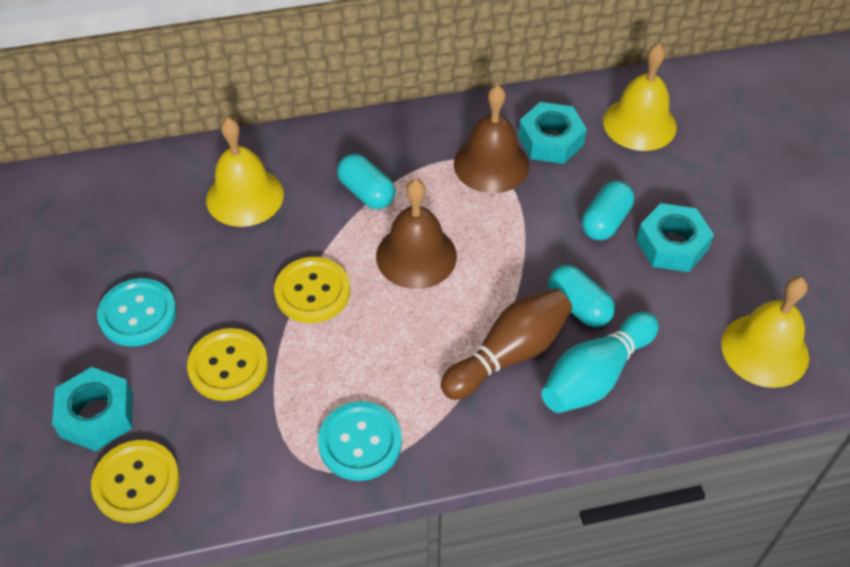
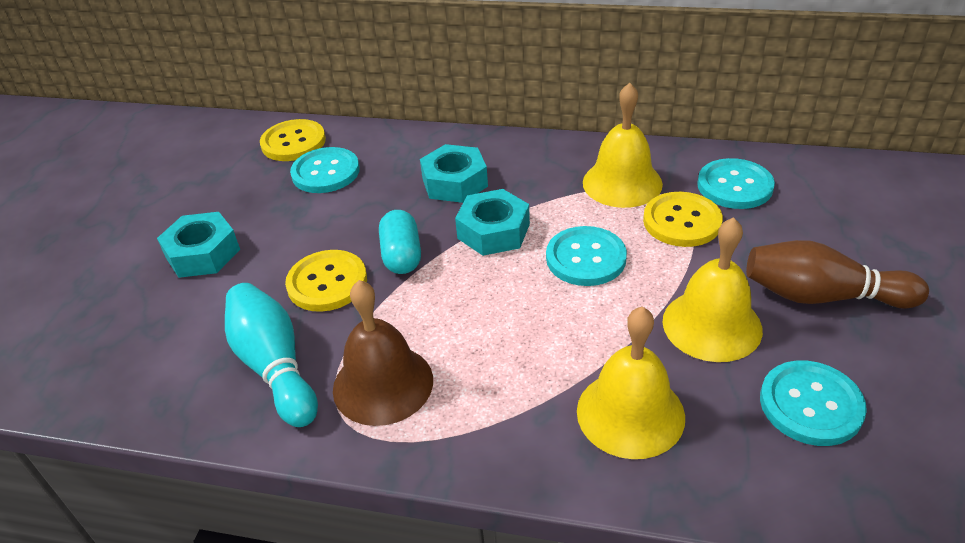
brown bell: 2 -> 1
turquoise button: 2 -> 4
turquoise capsule: 3 -> 1

